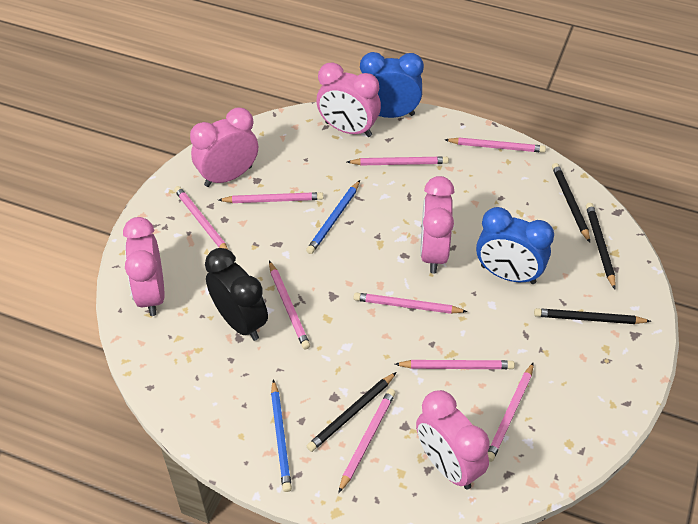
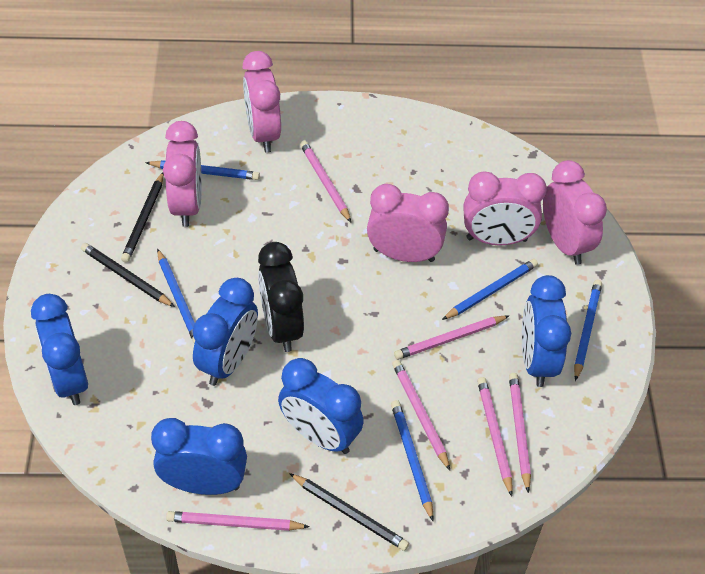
black pencil: 4 -> 3
blue clock: 2 -> 5
blue pencil: 2 -> 5
pink pencil: 9 -> 6

